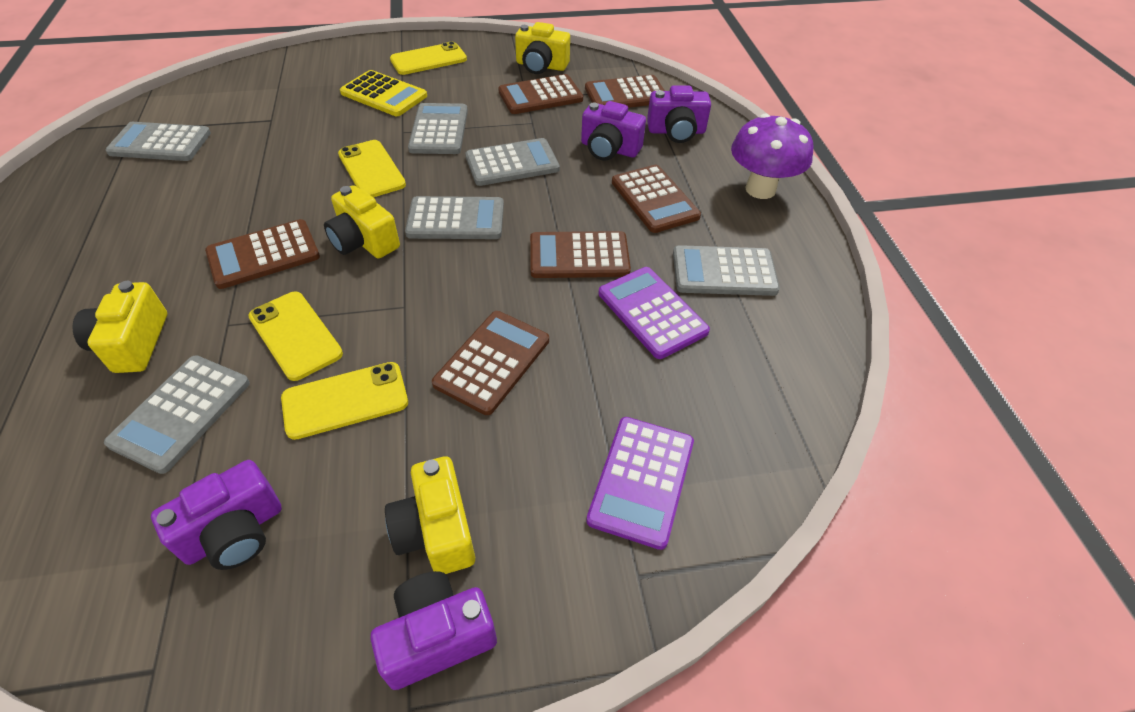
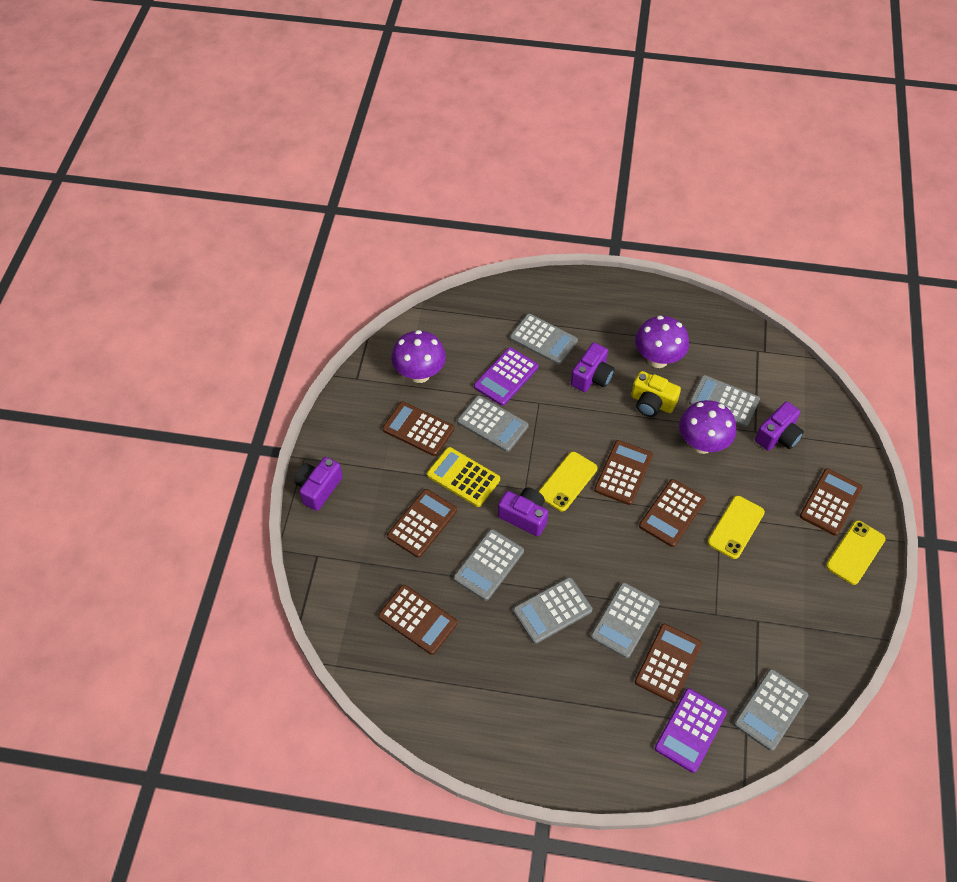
brown calculator: 6 -> 7
grey calculator: 6 -> 7
purple mushroom: 1 -> 3
yellow camera: 4 -> 1
yellow phone: 4 -> 3

